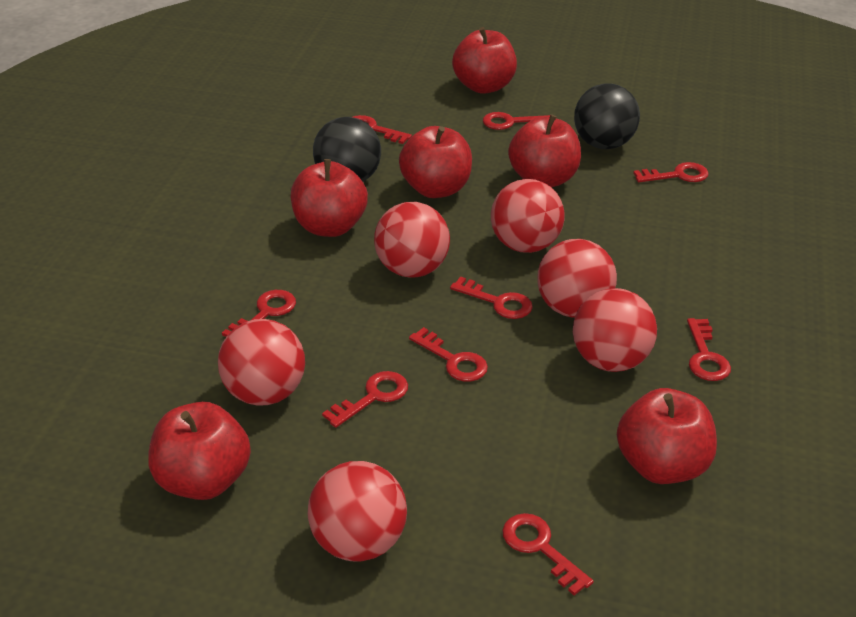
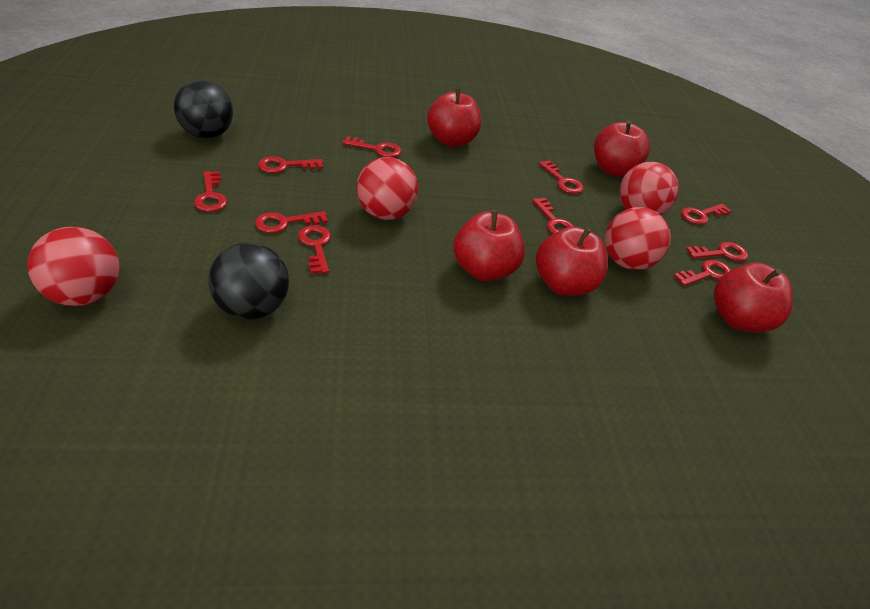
red apple: 6 -> 5
red ball: 6 -> 4
red key: 9 -> 10

